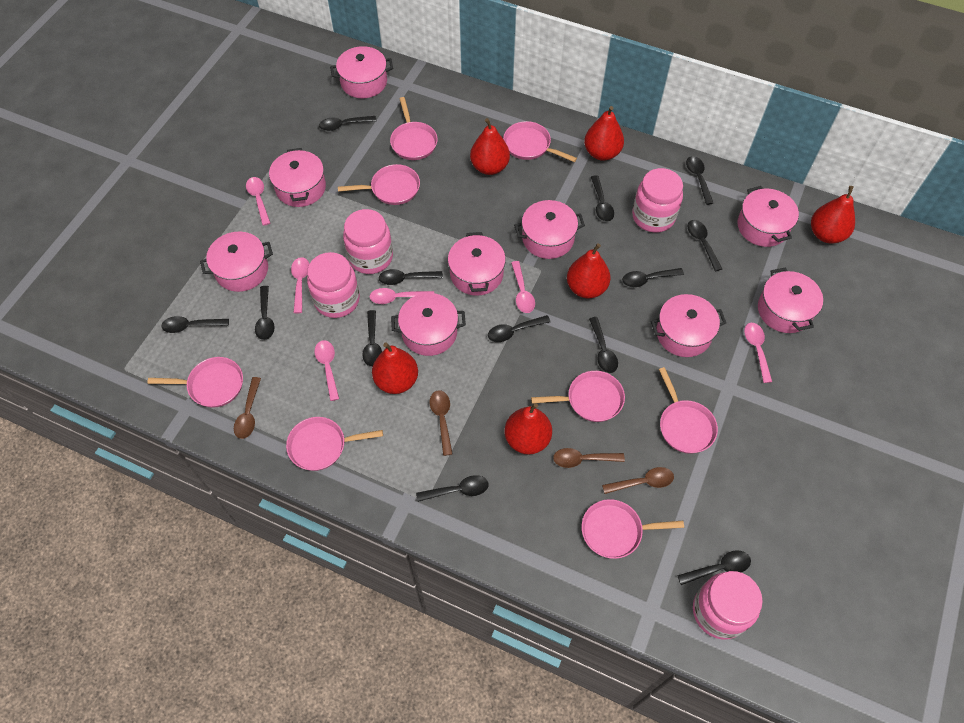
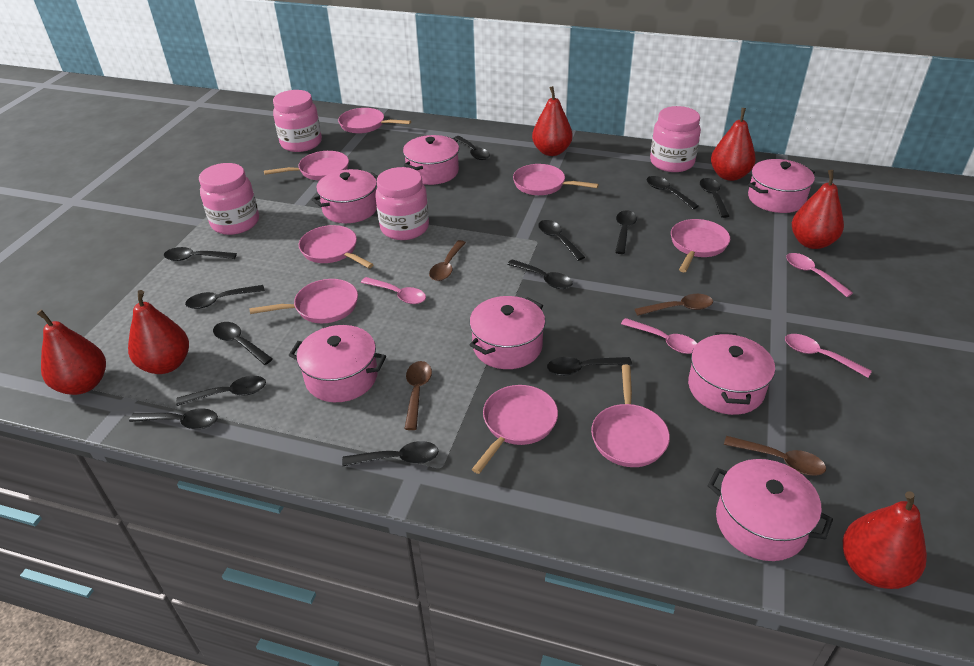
pink pot: 9 -> 7
pink spoon: 6 -> 4

